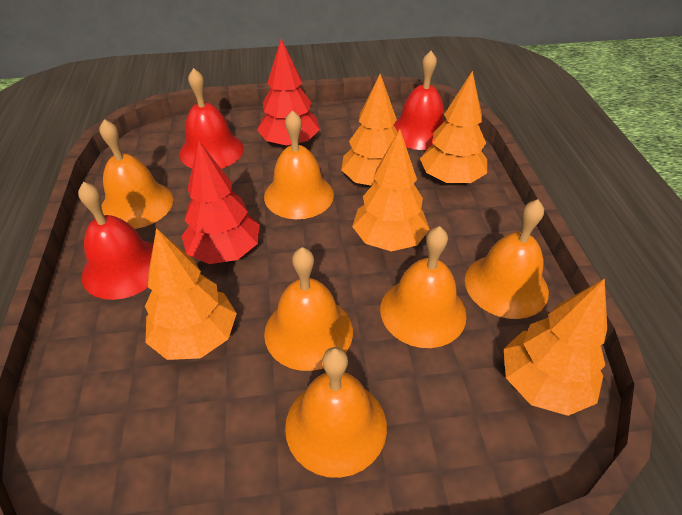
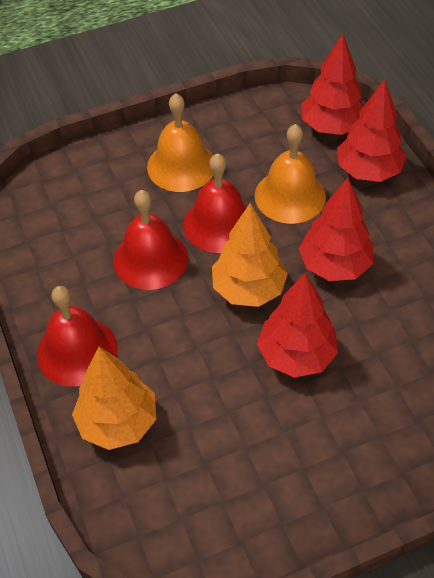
orange bell: 6 -> 2
orange tree: 5 -> 2
red tree: 2 -> 4

